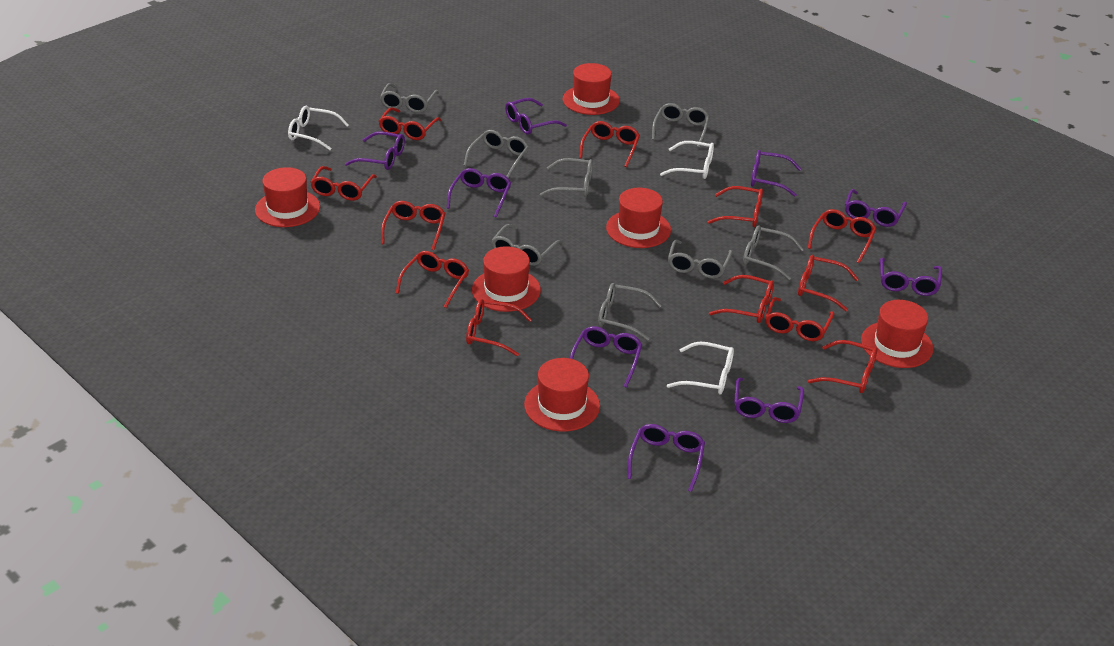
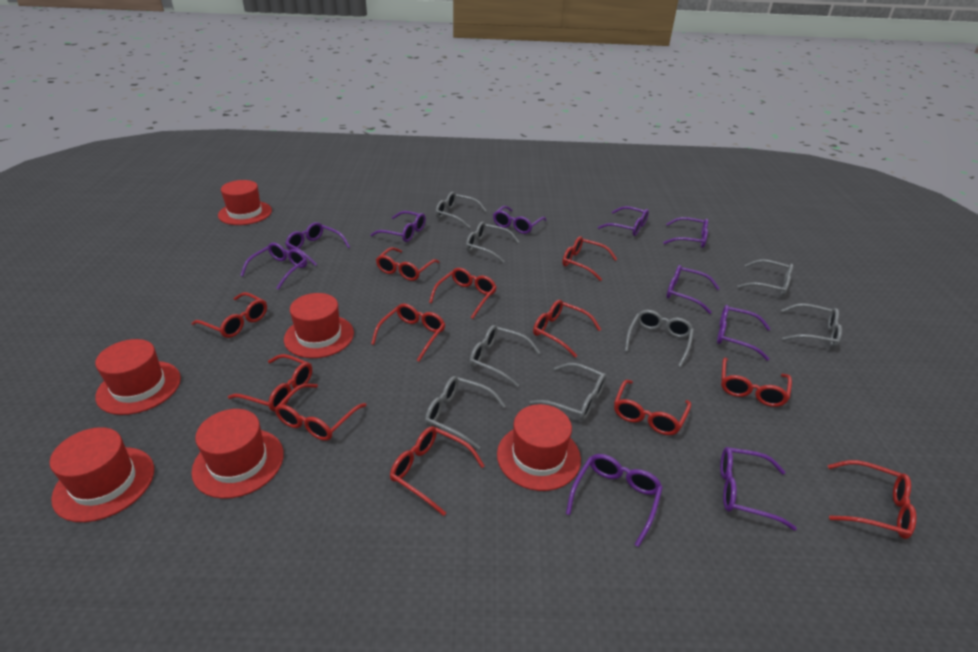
purple glasses: 9 -> 10
white glasses: 3 -> 0

